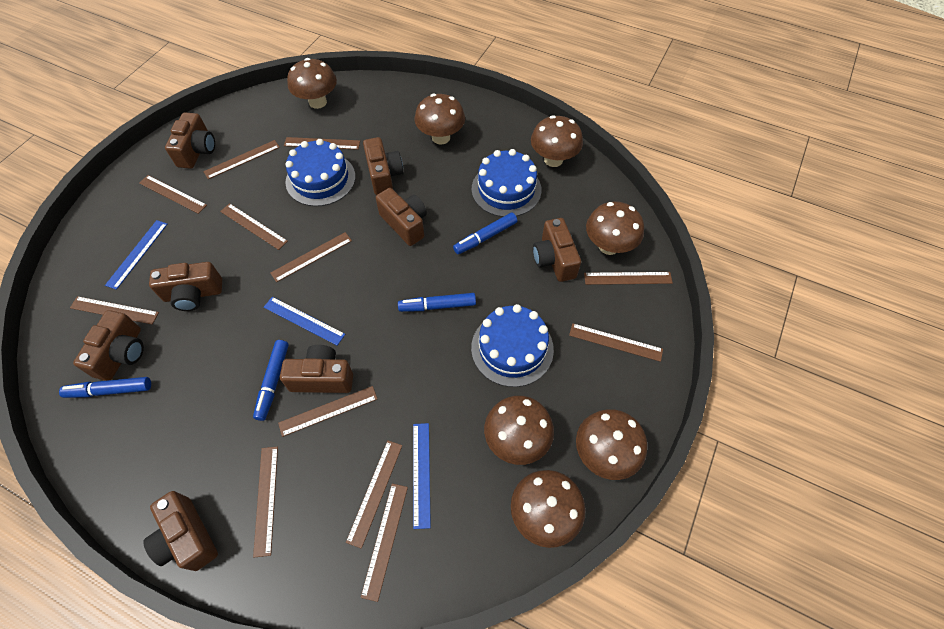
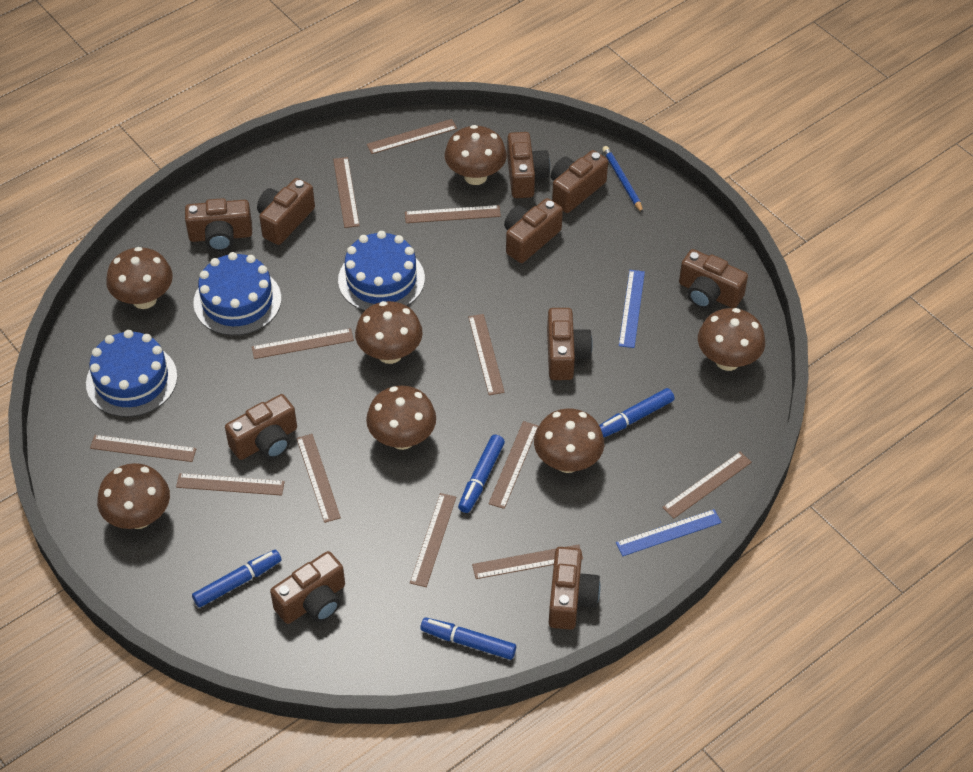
blue pencil: 0 -> 1
blue ruler: 3 -> 2
brown camera: 8 -> 10

